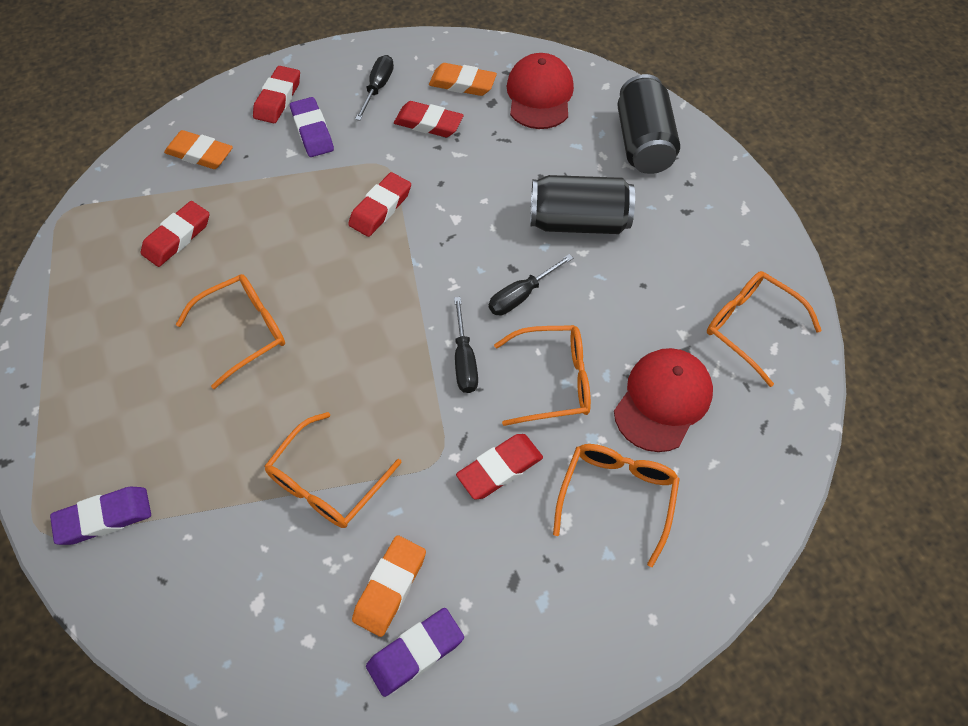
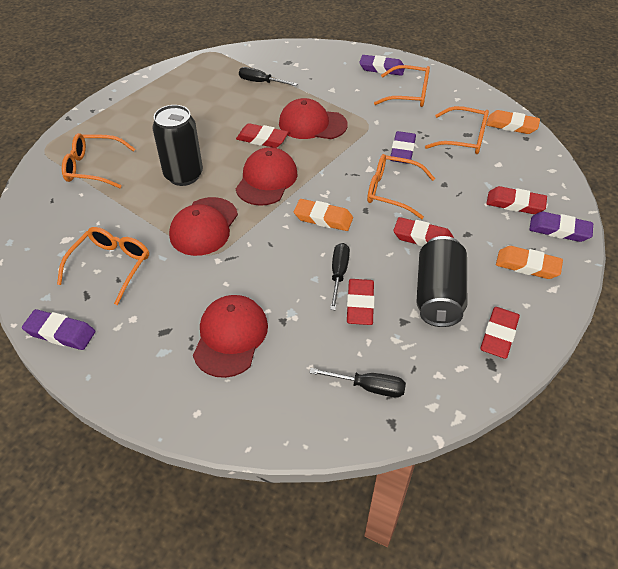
purple eraser: 3 -> 4
red cap: 2 -> 4

